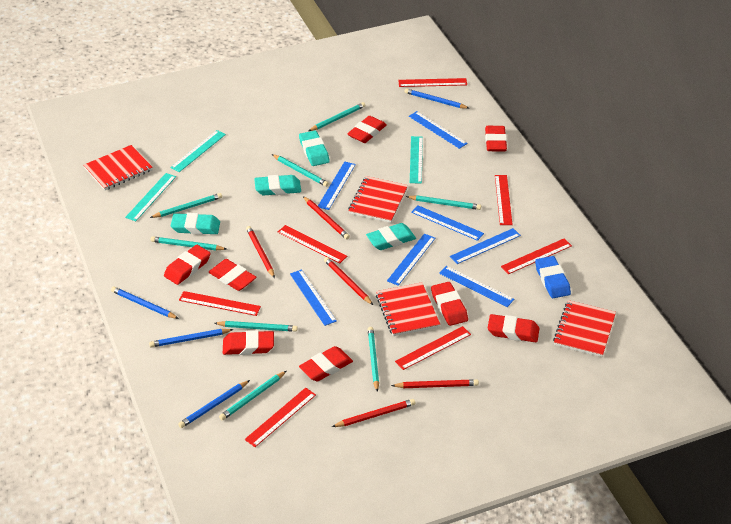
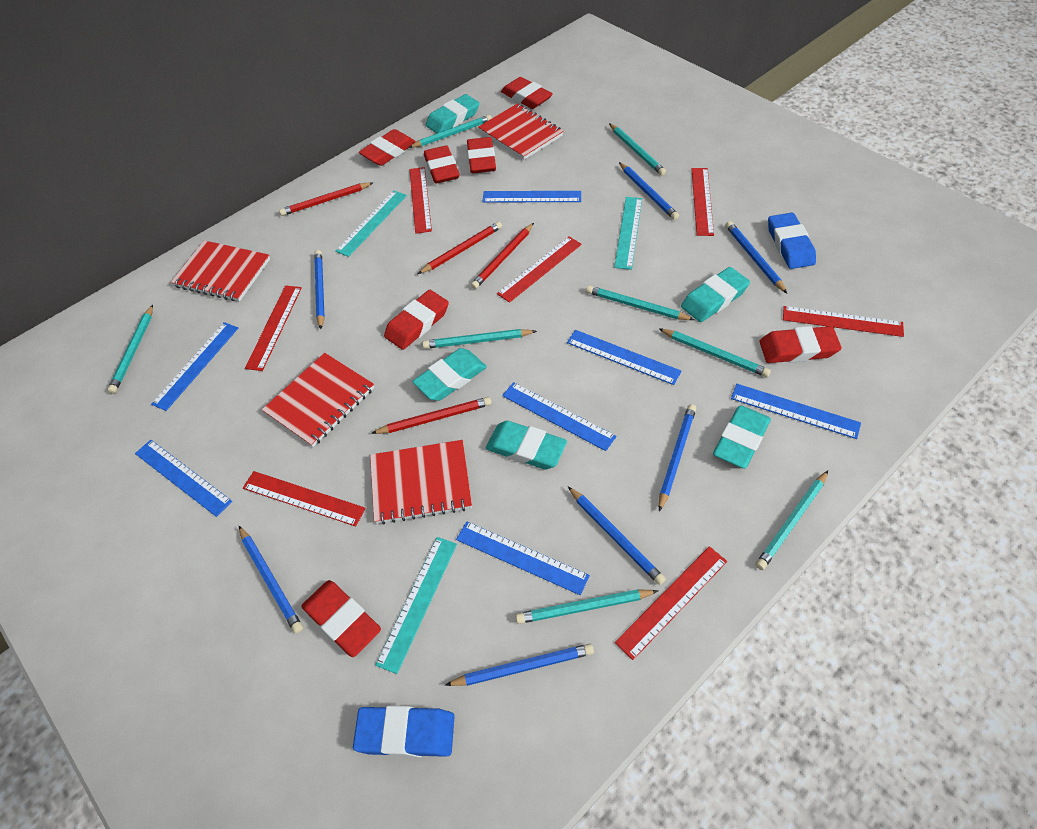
blue eraser: 1 -> 2
blue pencil: 4 -> 7
red eraser: 8 -> 7
red pencil: 5 -> 4
turquoise eraser: 4 -> 5

